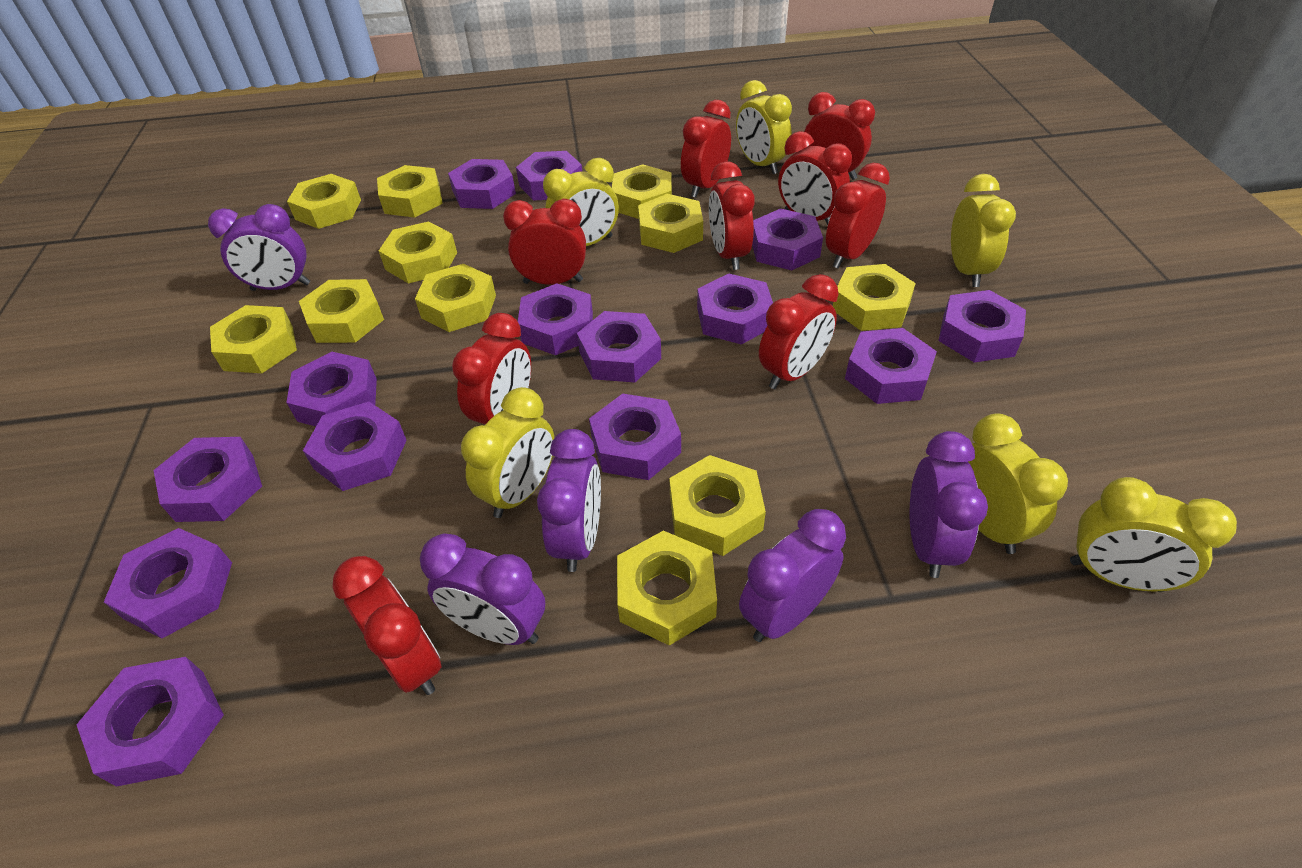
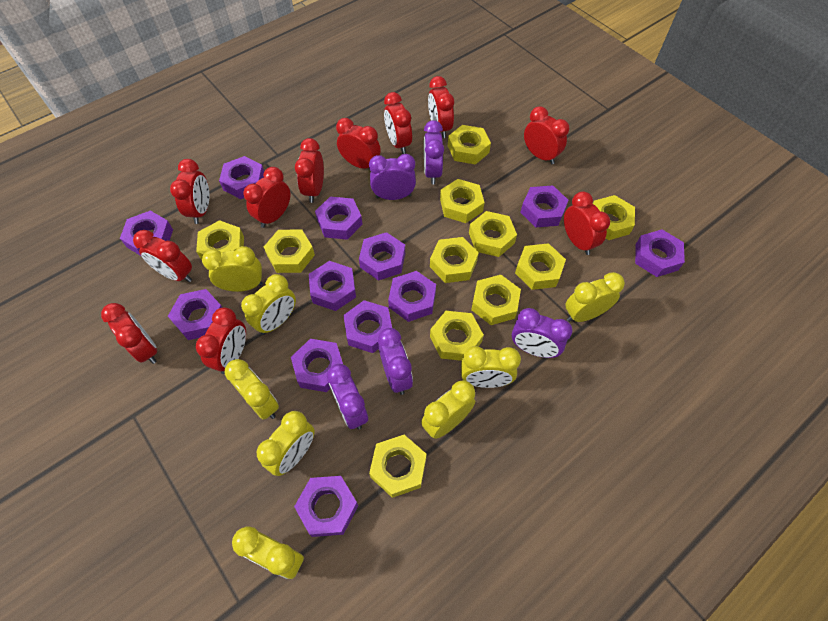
purple nut: 14 -> 12
red clock: 9 -> 11
yellow clock: 6 -> 8

